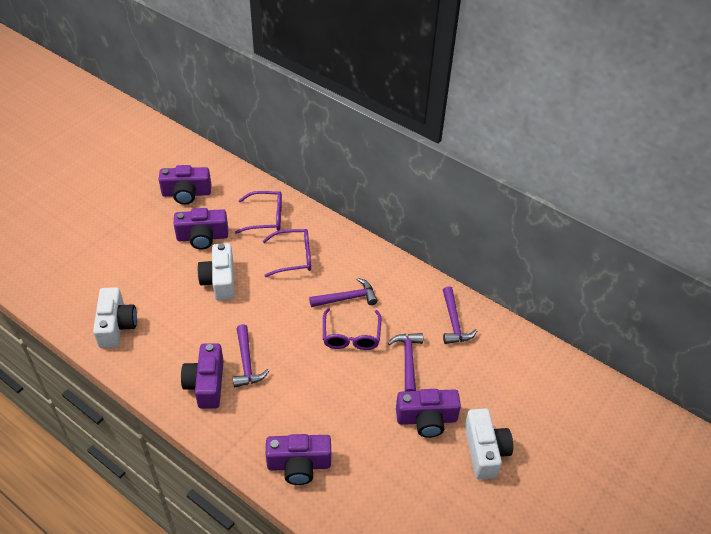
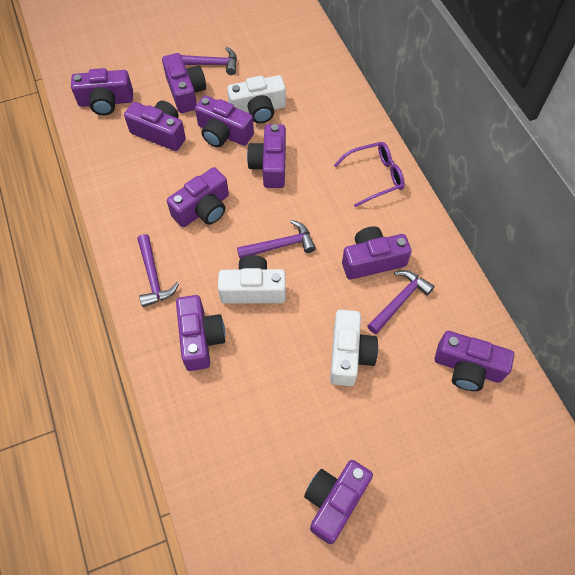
purple camera: 5 -> 10
purple glasses: 3 -> 1

